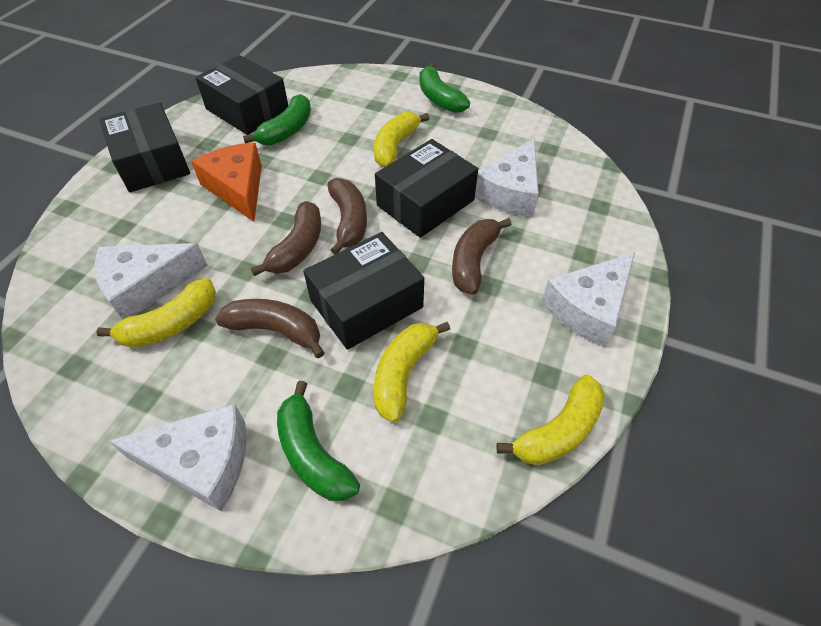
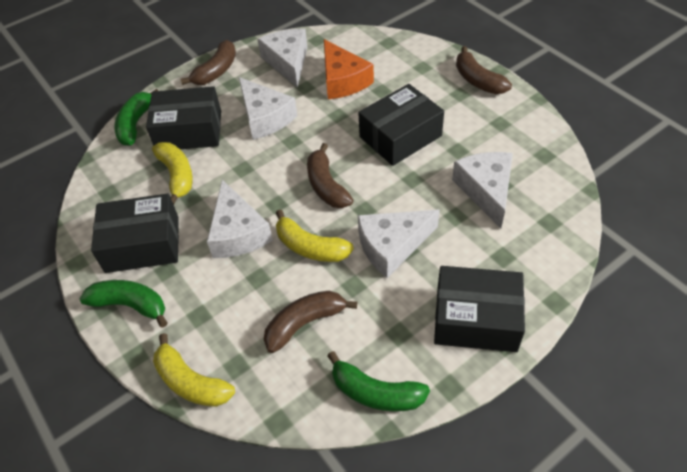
white cheese: 4 -> 5
yellow banana: 4 -> 3

